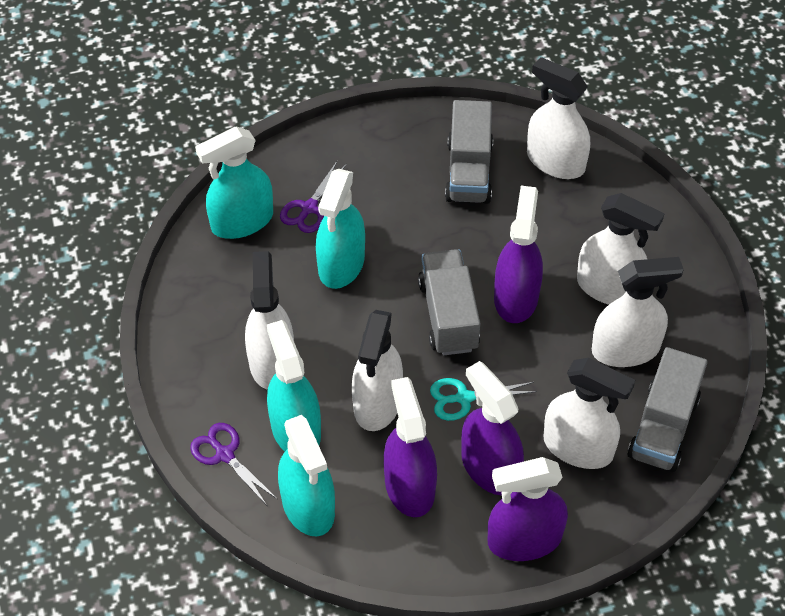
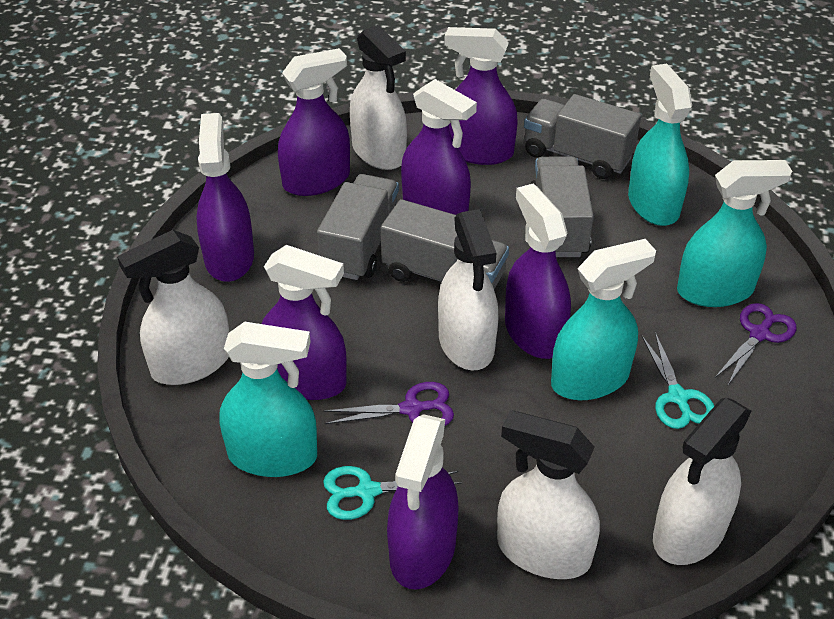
grey truck: 3 -> 4
purple spray bottle: 4 -> 7
turquoise scissors: 1 -> 2
white spray bottle: 6 -> 5

